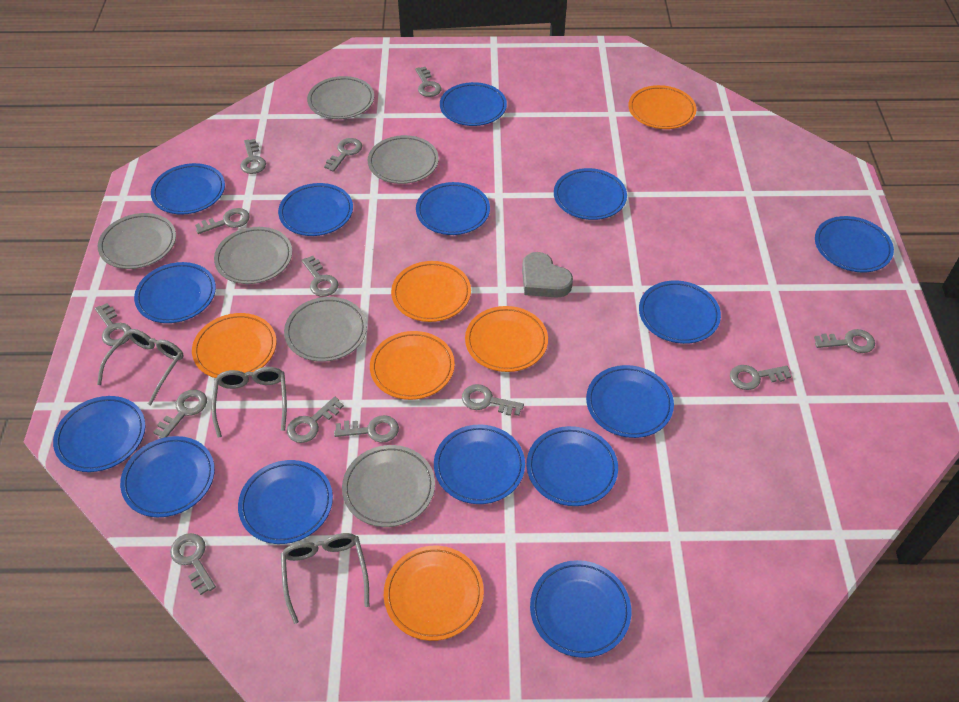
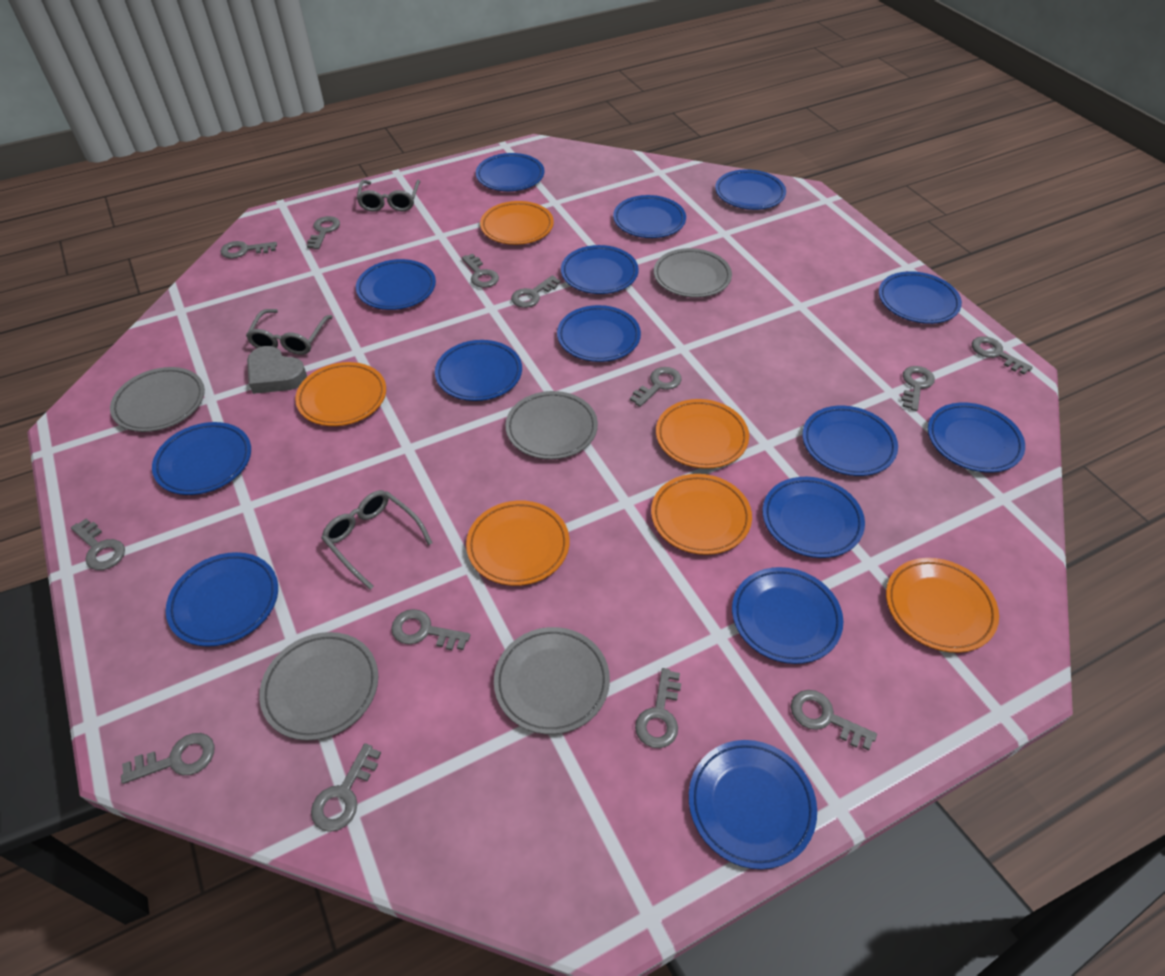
grey plate: 6 -> 5

